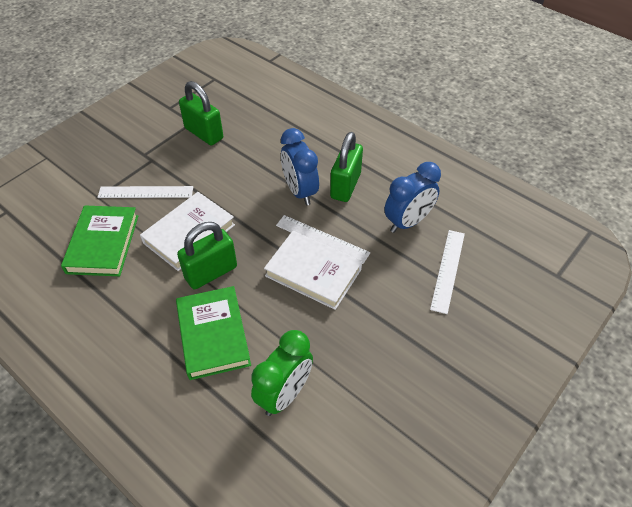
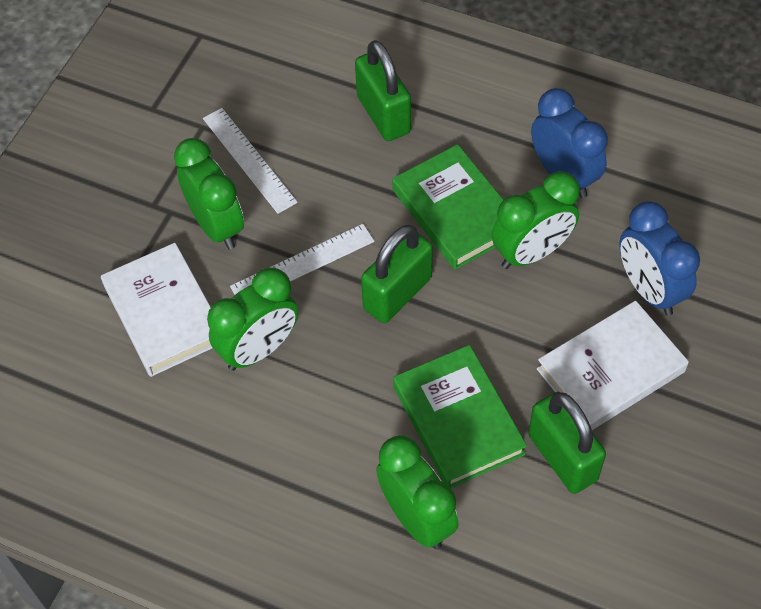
green clock: 1 -> 4
white ruler: 3 -> 2

